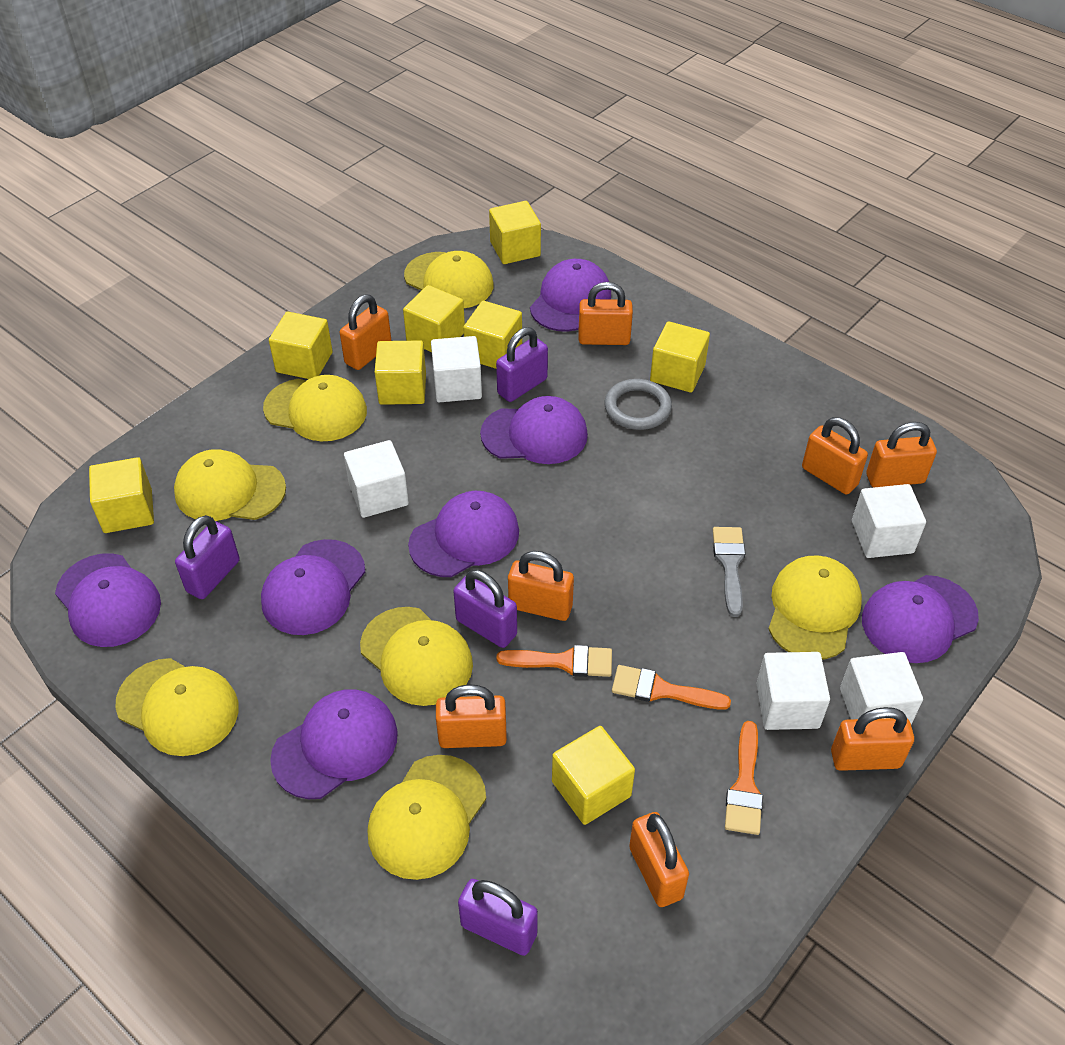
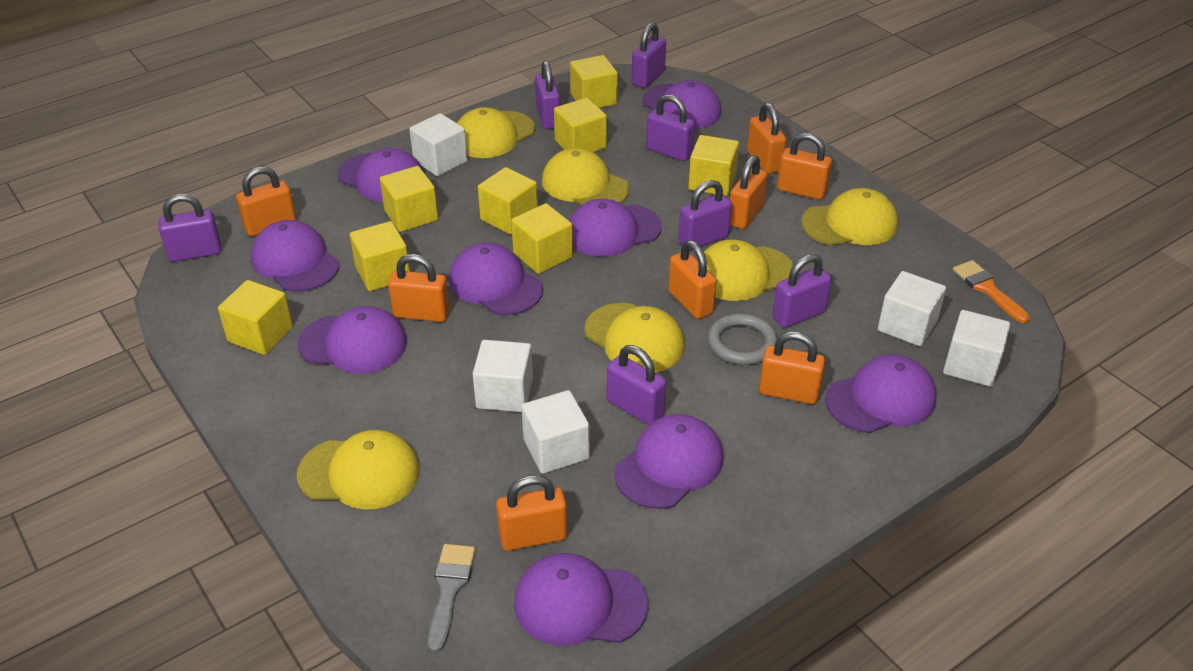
orange brush: 3 -> 1
purple cap: 7 -> 9
purple padlock: 4 -> 7
yellow cap: 7 -> 6

